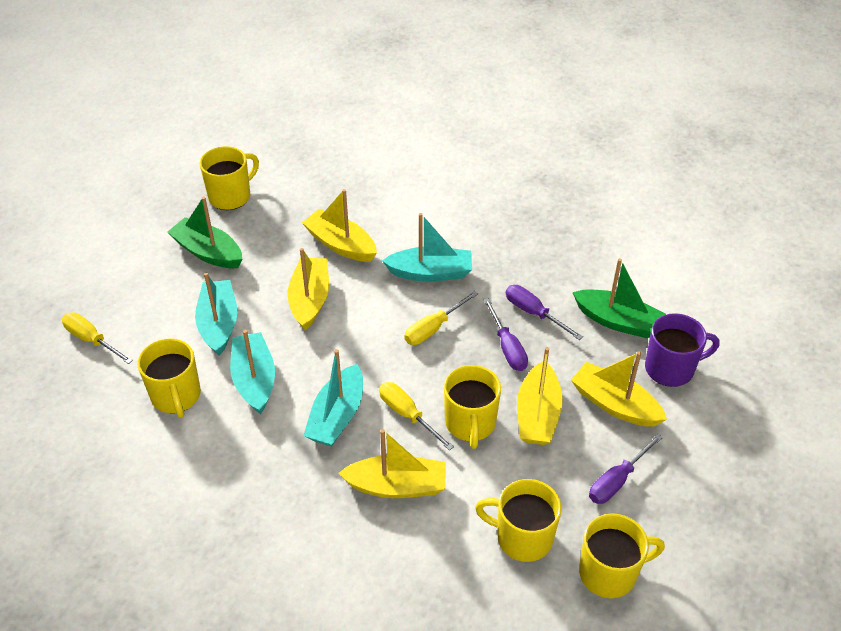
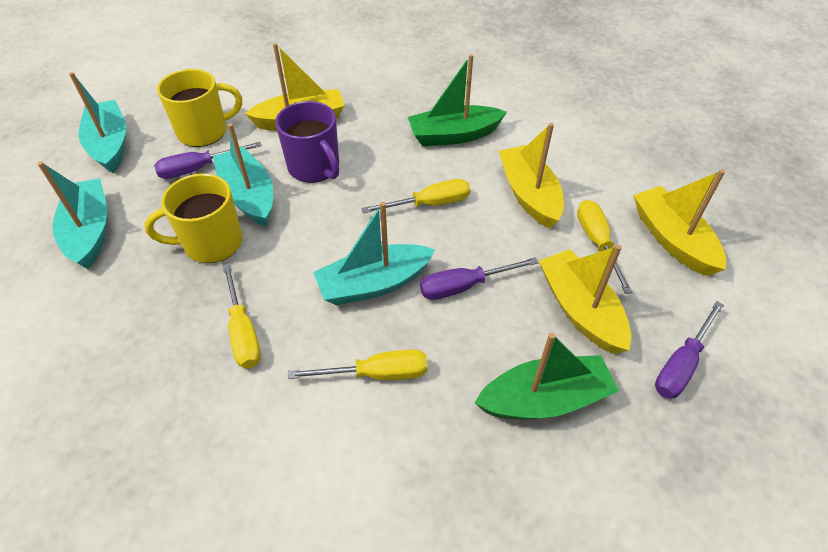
yellow boat: 5 -> 4
yellow mug: 5 -> 2
yellow screwdriver: 3 -> 4

